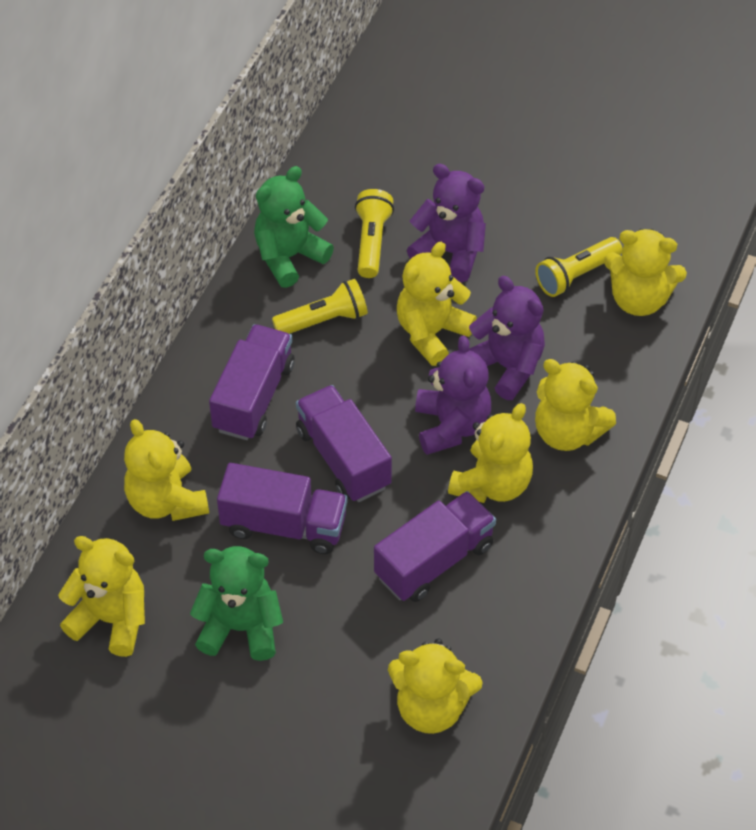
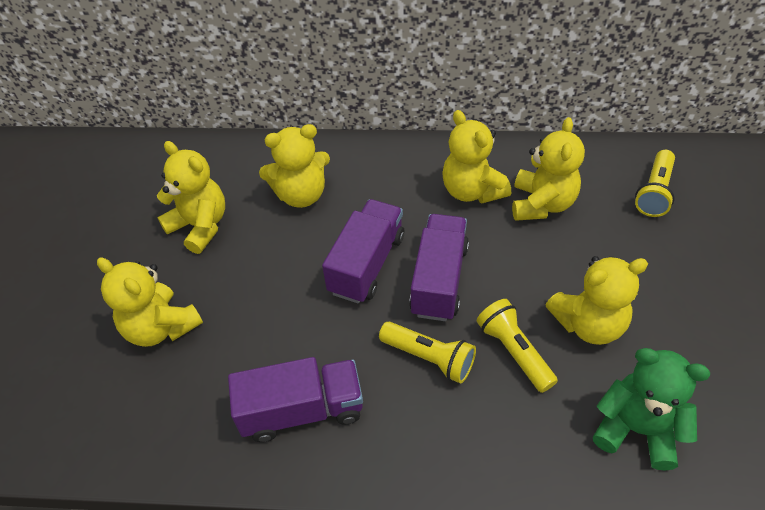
green teddy bear: 2 -> 1
purple teddy bear: 3 -> 0
purple truck: 4 -> 3
yellow teddy bear: 7 -> 6

